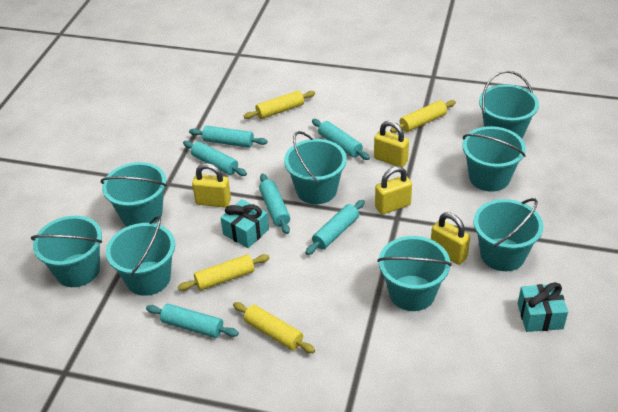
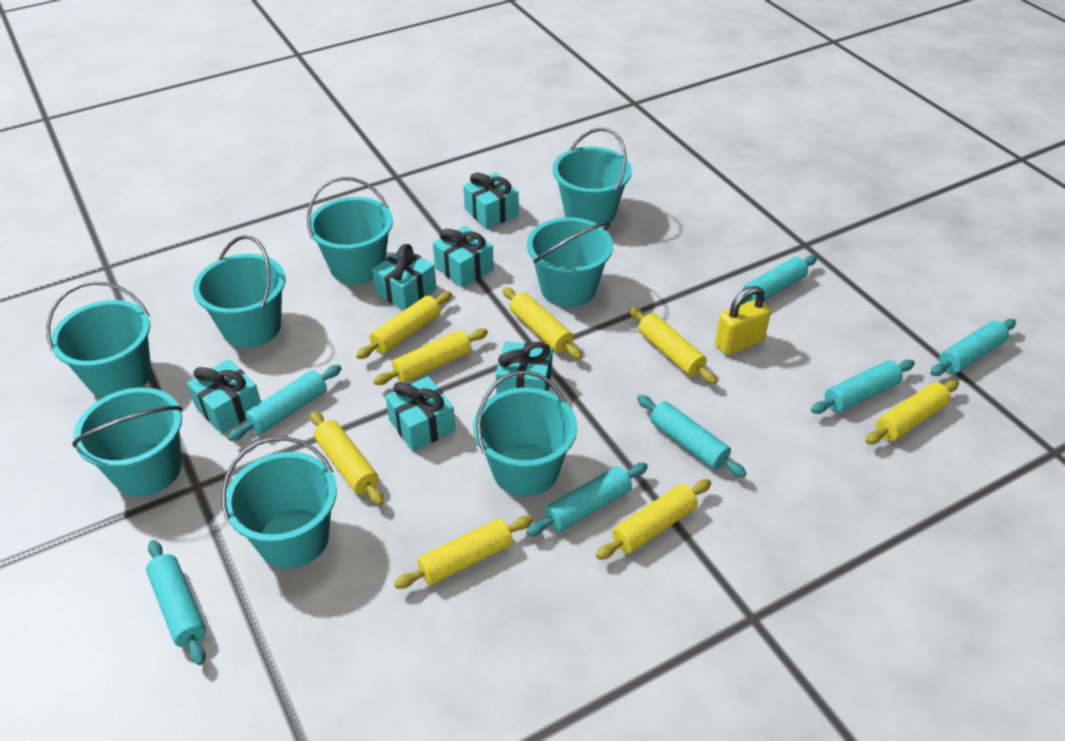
turquoise gift: 2 -> 6
turquoise rolling pin: 6 -> 7
yellow padlock: 4 -> 1
yellow rolling pin: 4 -> 8

